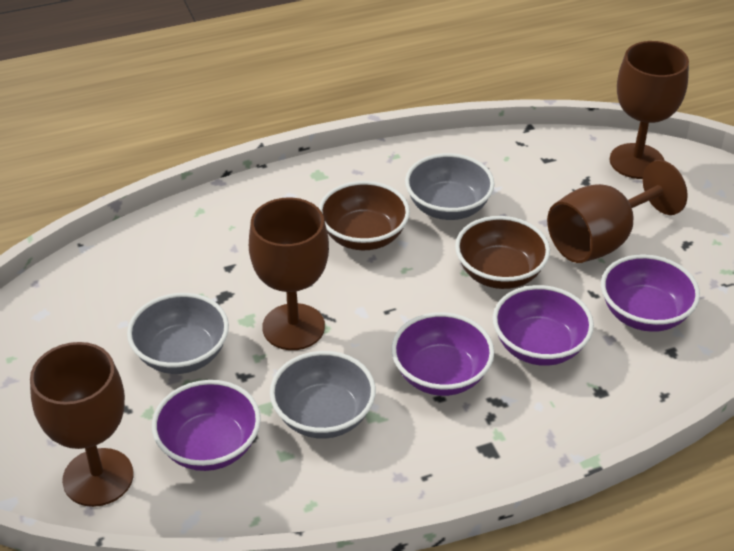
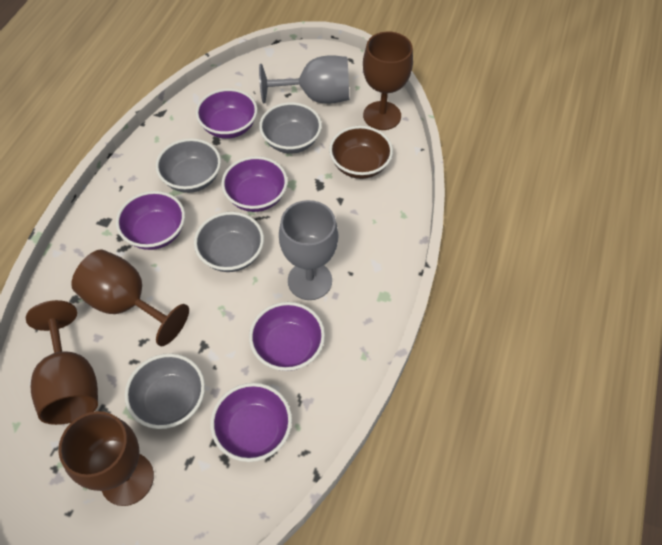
brown bowl: 2 -> 1
grey bowl: 3 -> 4
grey goblet: 0 -> 2
purple bowl: 4 -> 5

